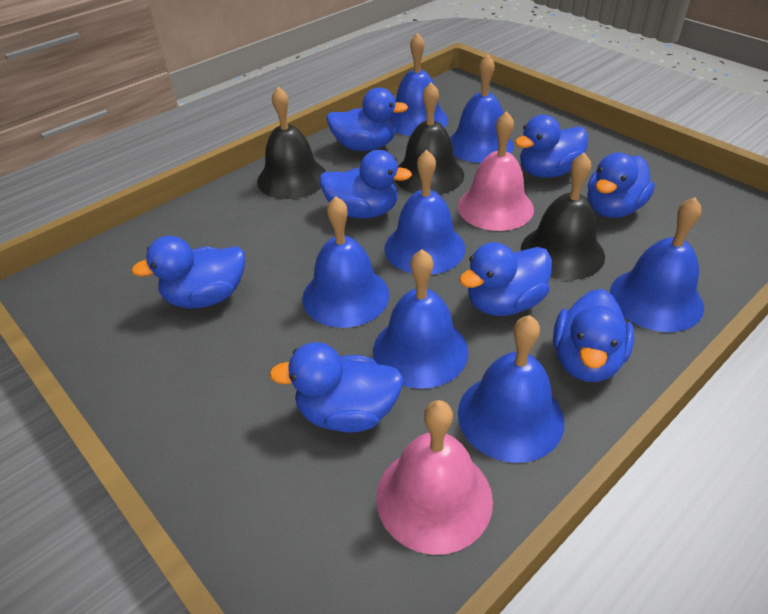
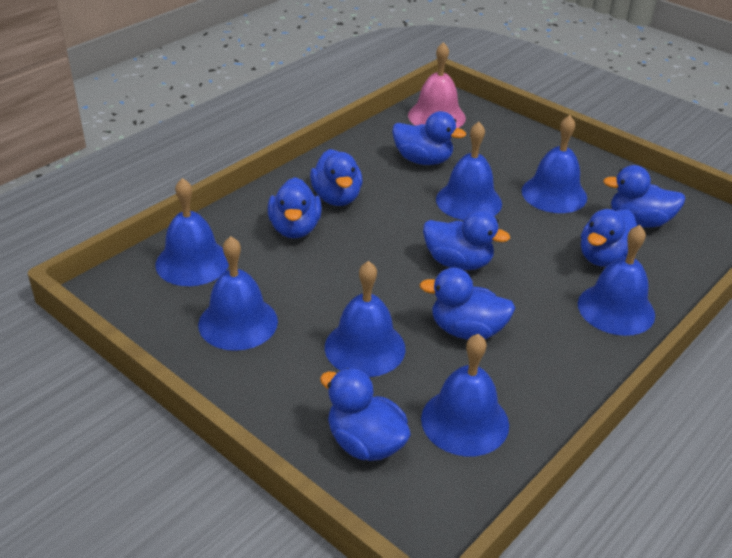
black bell: 3 -> 0
pink bell: 2 -> 1

